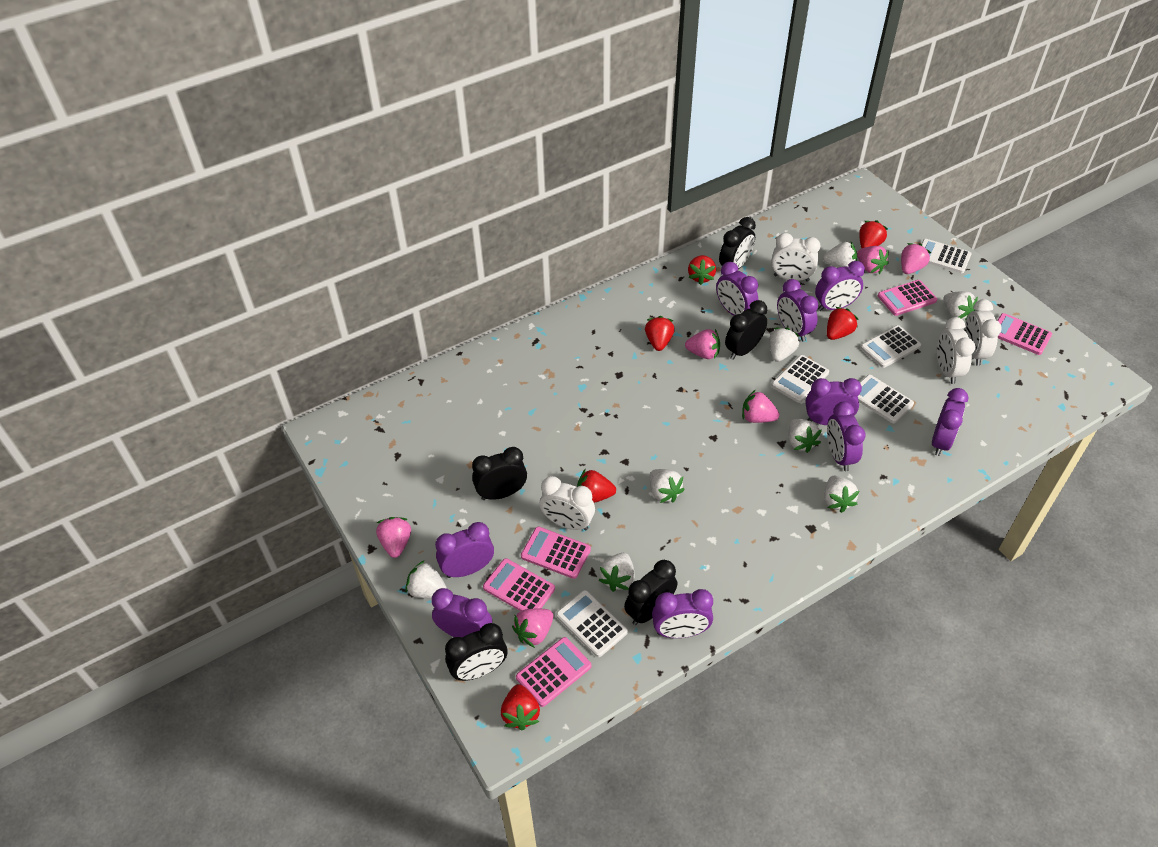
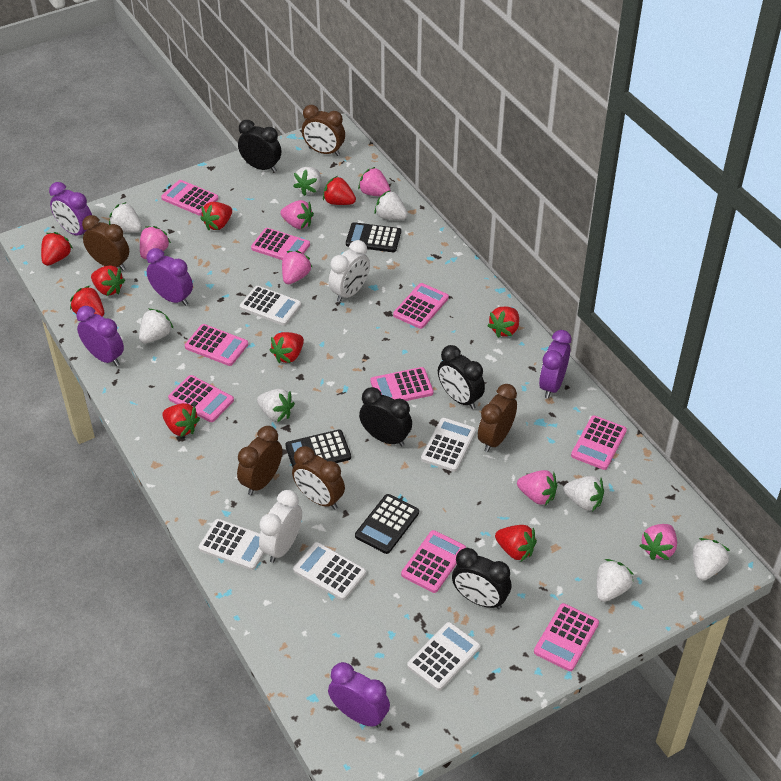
black calculator: 0 -> 3
black clock: 5 -> 4
brown clock: 0 -> 5
pink calculator: 5 -> 9
purple clock: 9 -> 5
red strawberry: 6 -> 9
white clock: 4 -> 2

